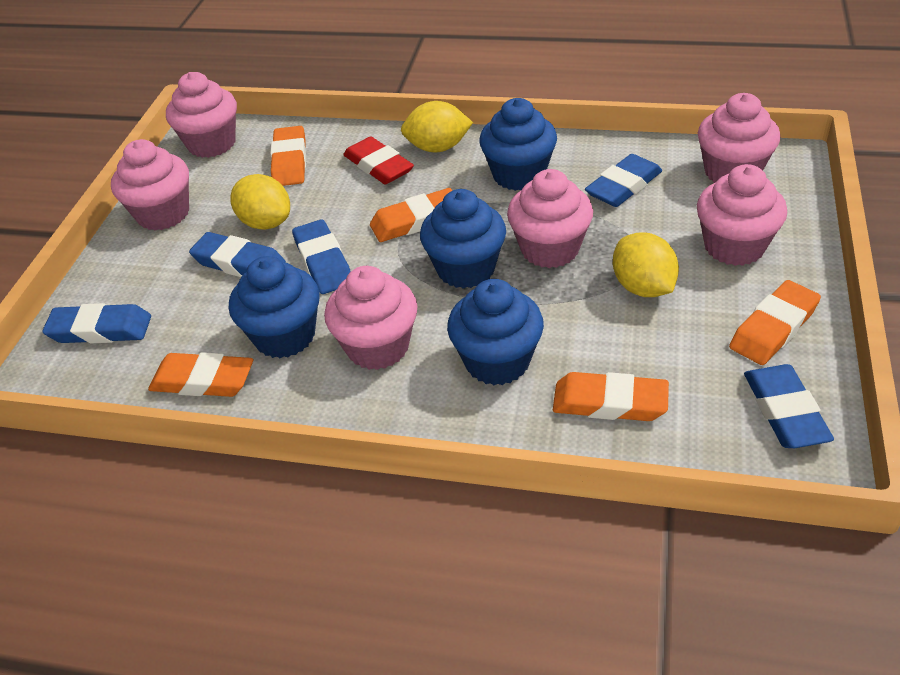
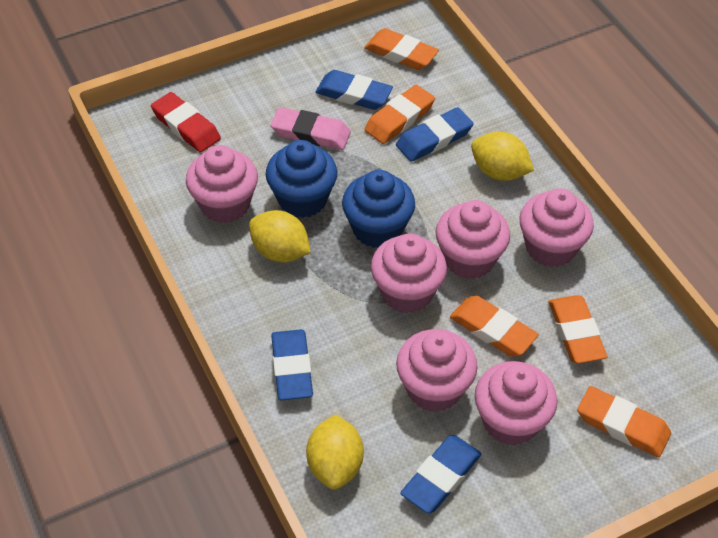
blue cupcake: 4 -> 2
blue eraser: 5 -> 4
pink eraser: 0 -> 1

